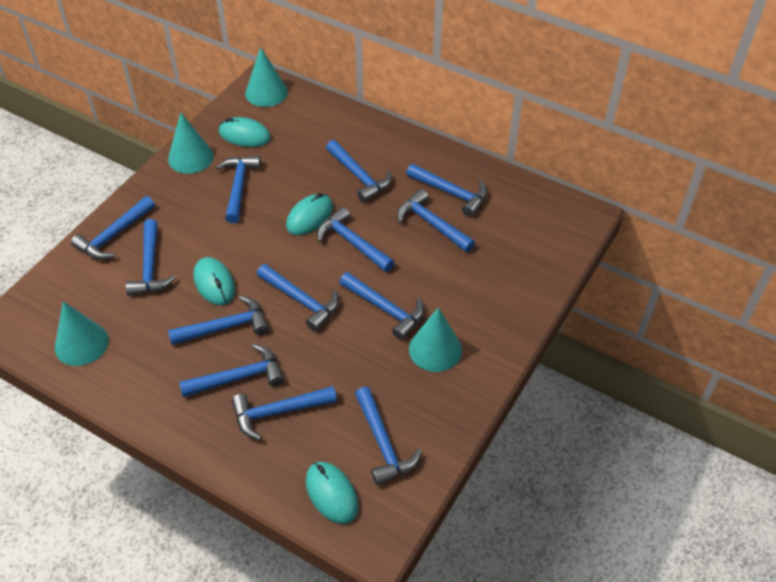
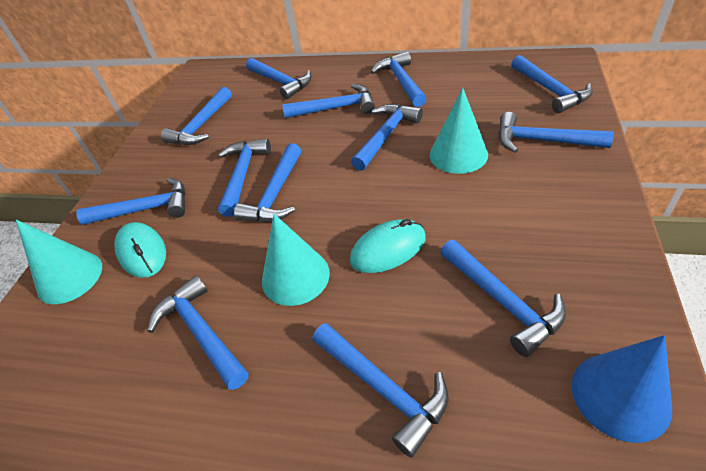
blue cone: 0 -> 1
turquoise cone: 4 -> 3
turquoise mouse: 4 -> 2

